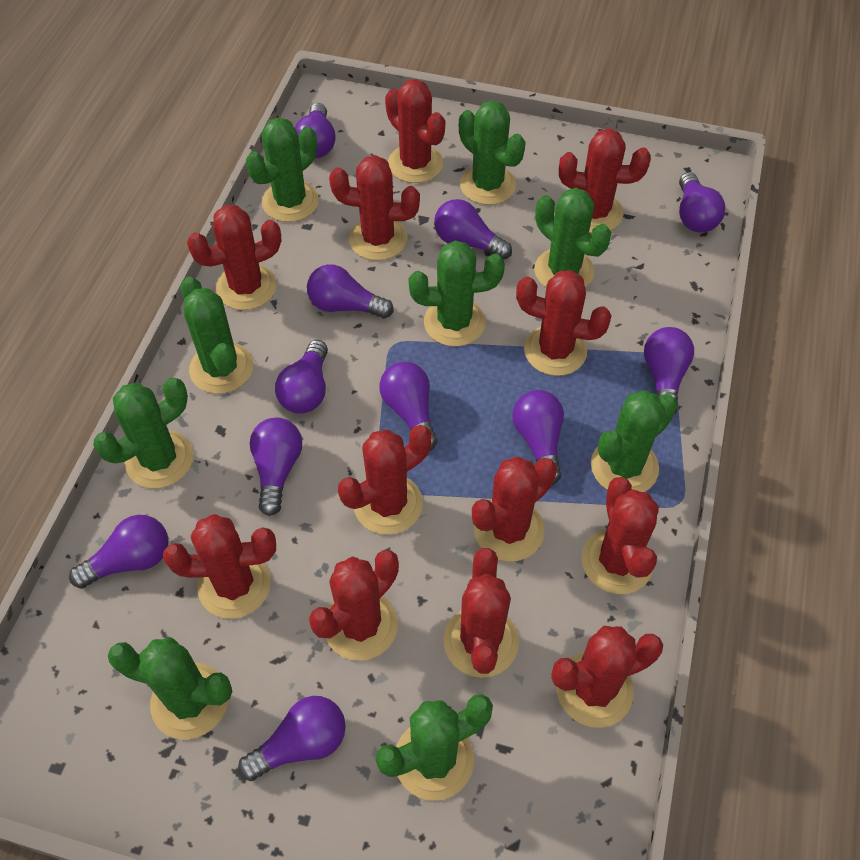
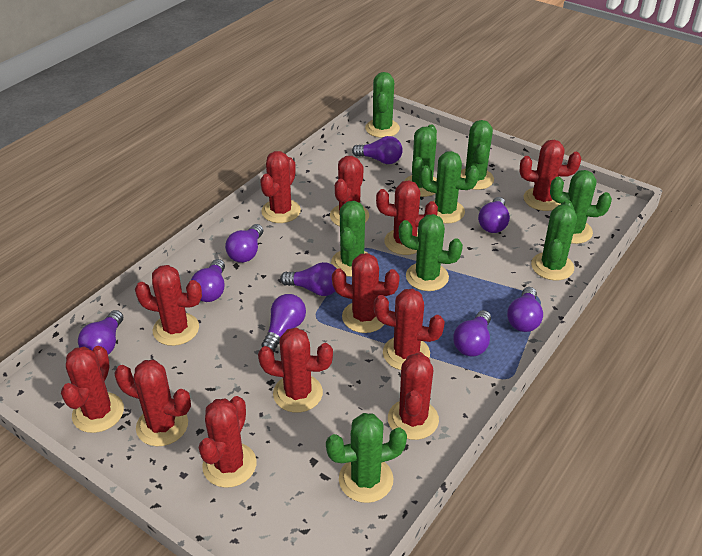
purple light bulb: 11 -> 9

